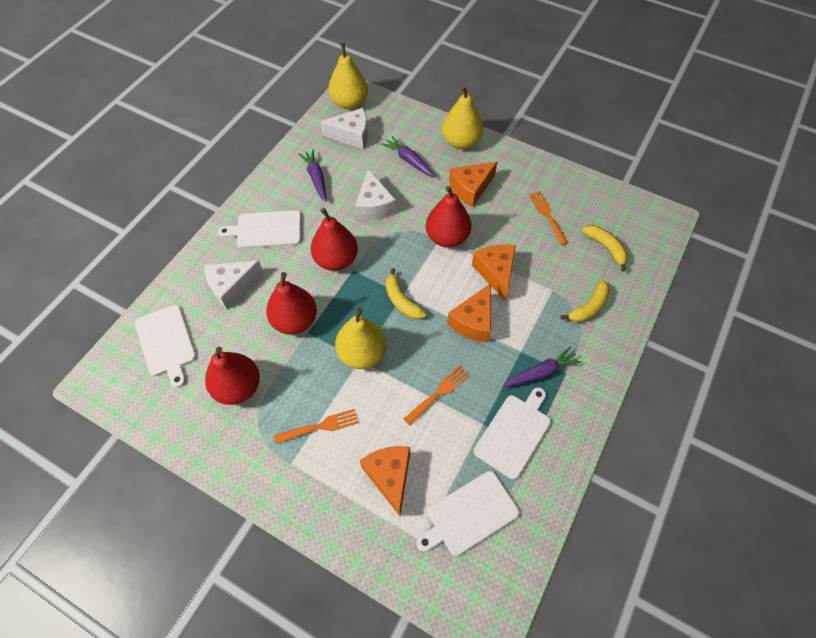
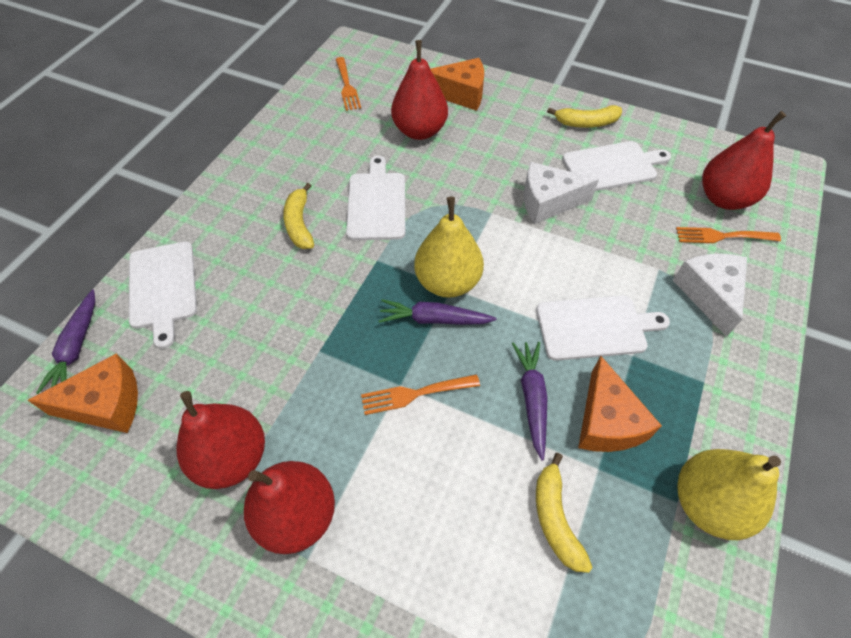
orange cheese: 4 -> 3
white cheese: 3 -> 2
yellow pear: 3 -> 2

